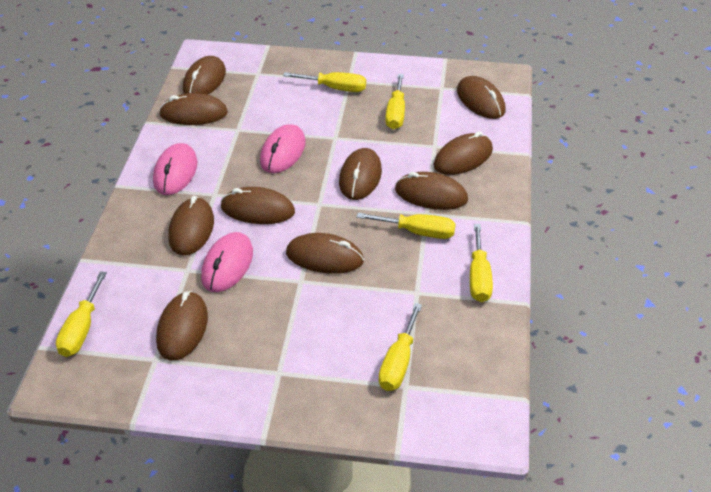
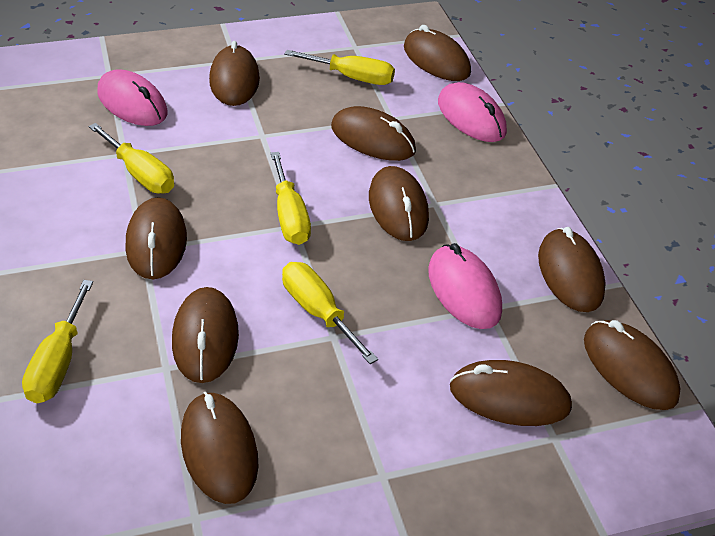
yellow screwdriver: 6 -> 5

